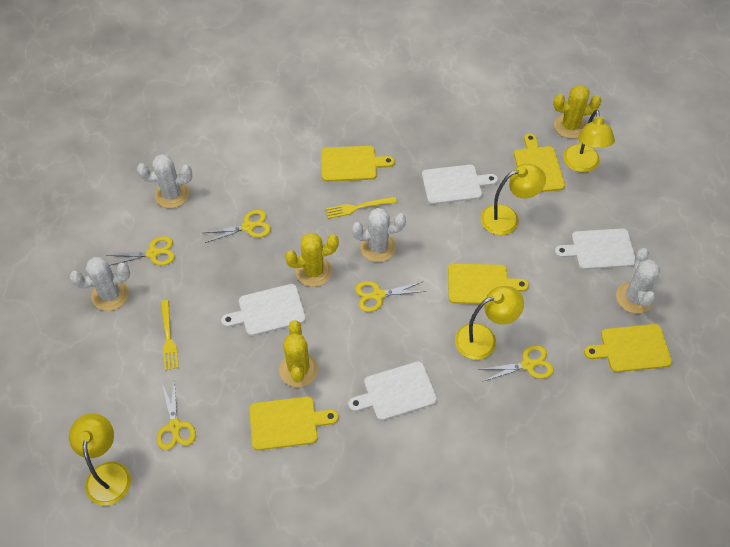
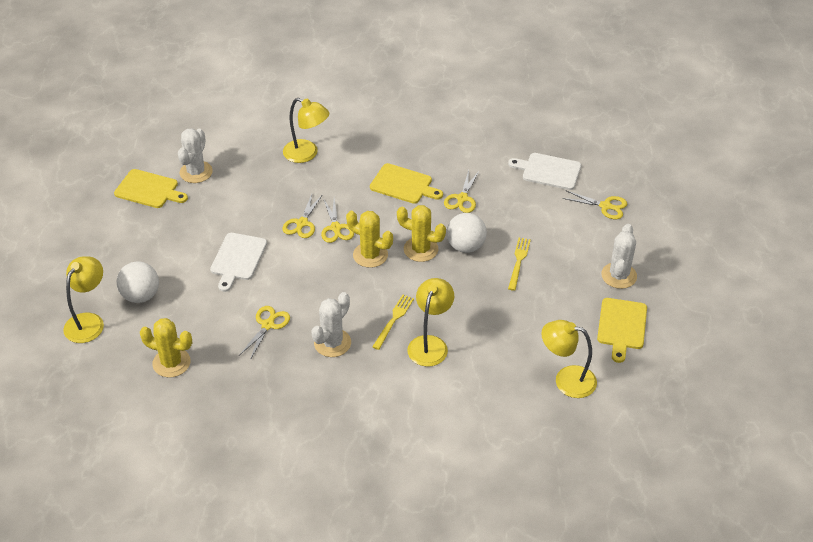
white ball: 0 -> 2
white cactus: 4 -> 3
white cutting board: 4 -> 2
yellow cutting board: 5 -> 3

